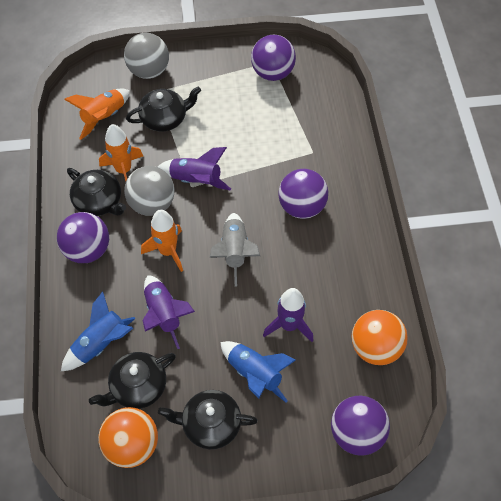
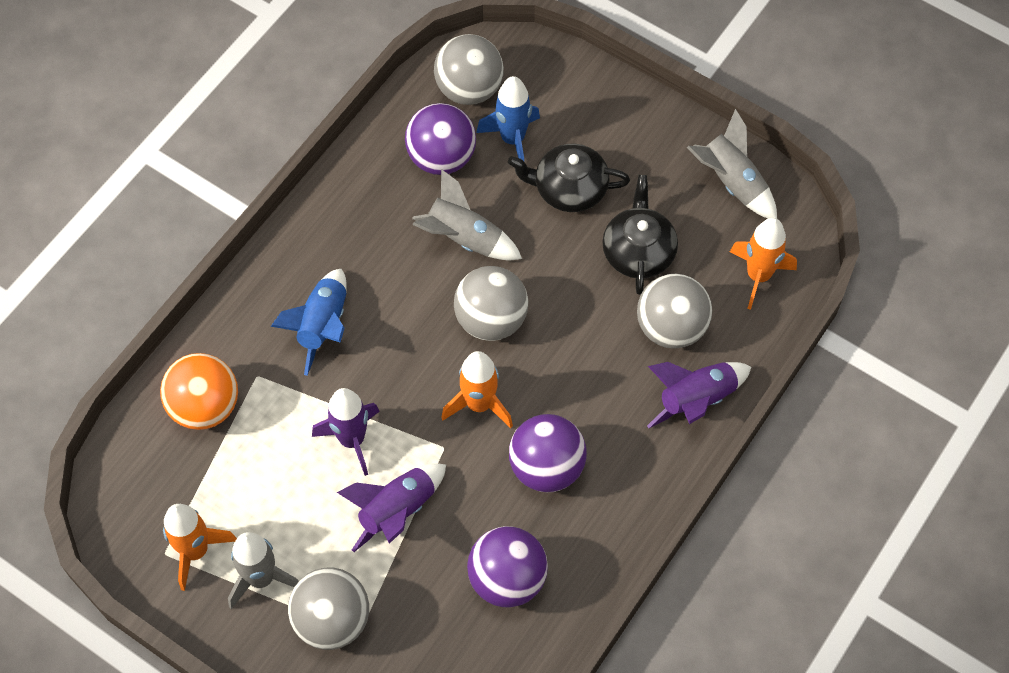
black teapot: 4 -> 2
grey ball: 2 -> 4
grey rocket: 1 -> 3
orange ball: 2 -> 1
purple ball: 4 -> 3

